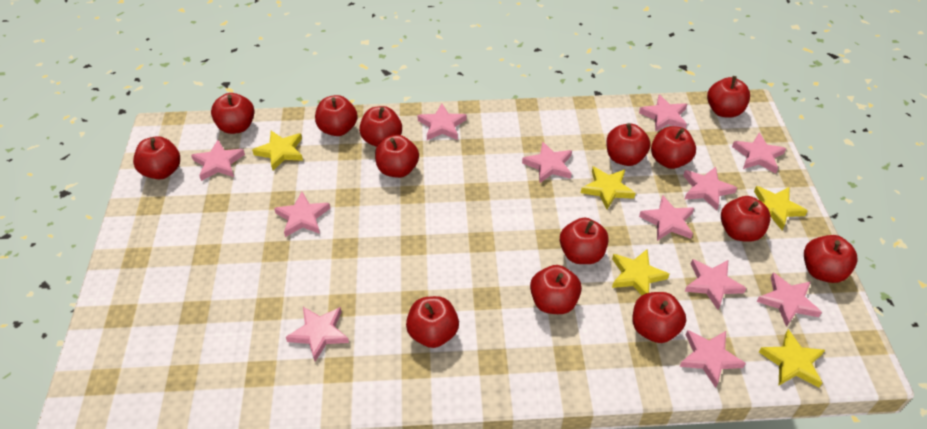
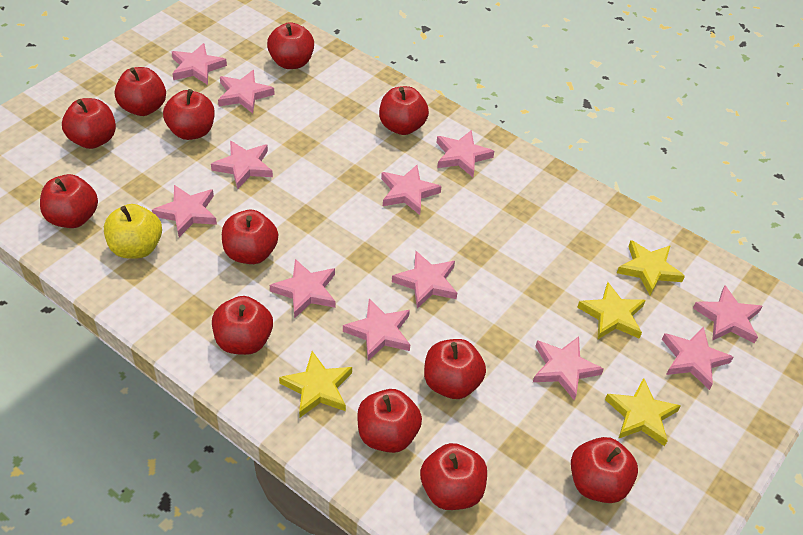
red apple: 14 -> 12
yellow apple: 0 -> 1
yellow star: 5 -> 4

